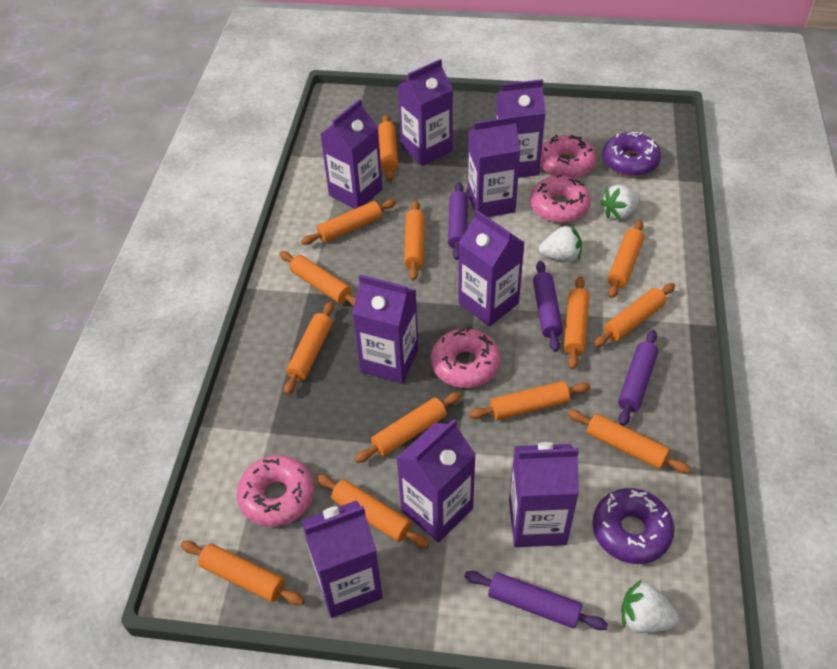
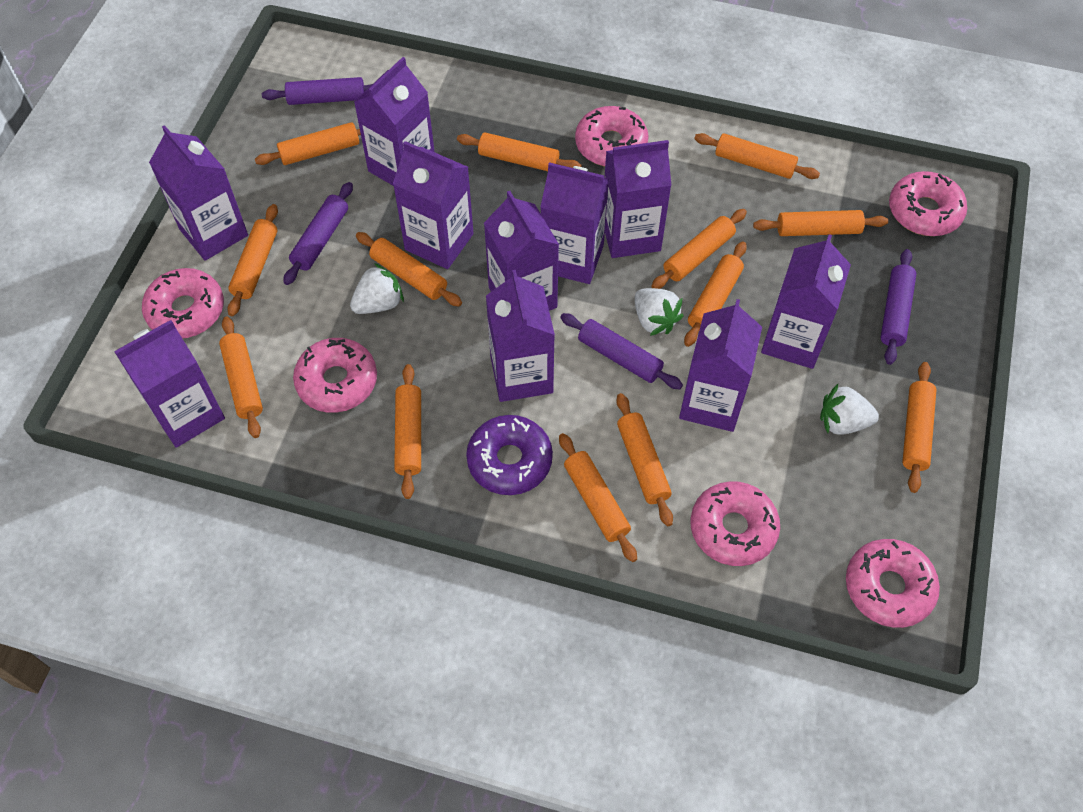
pink donut: 4 -> 6
purple carton: 9 -> 10
purple donut: 2 -> 1

